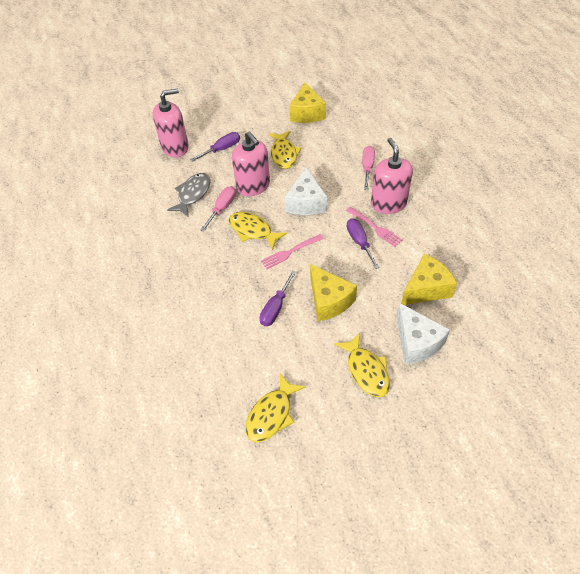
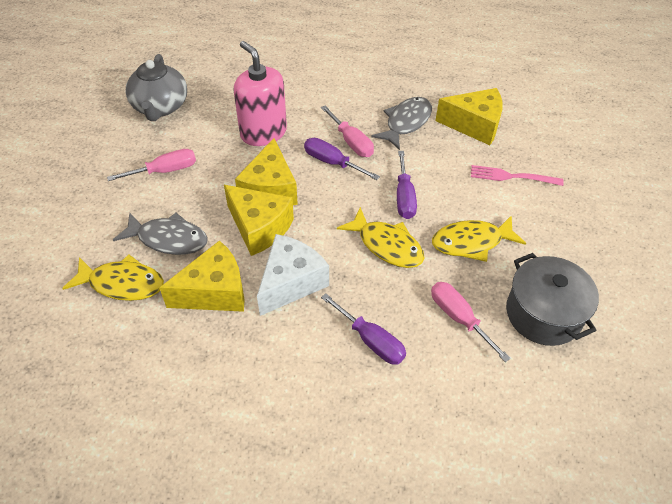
grey fish: 1 -> 2
grey pot: 0 -> 1
grey teapot: 0 -> 1
pink fork: 2 -> 1
pink screwdriver: 2 -> 3
pink soap dispenser: 3 -> 1
white cheese: 2 -> 1
yellow cheese: 3 -> 4
yellow fish: 4 -> 3

